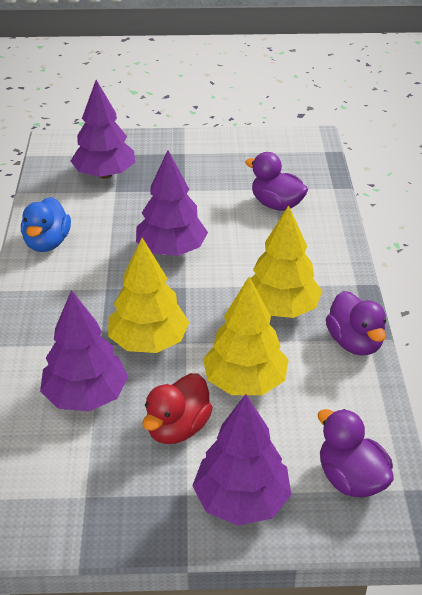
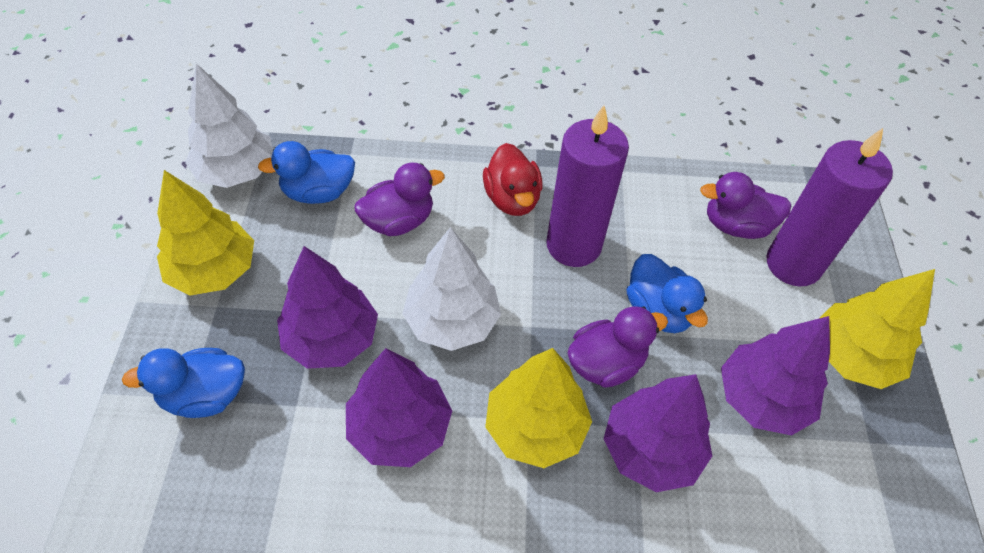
blue duck: 1 -> 3
purple candle: 0 -> 2
white tree: 0 -> 2

